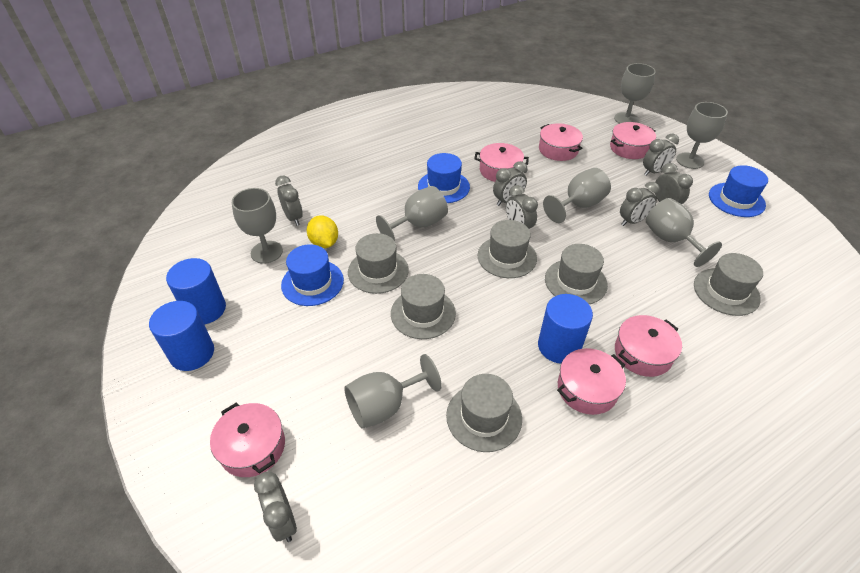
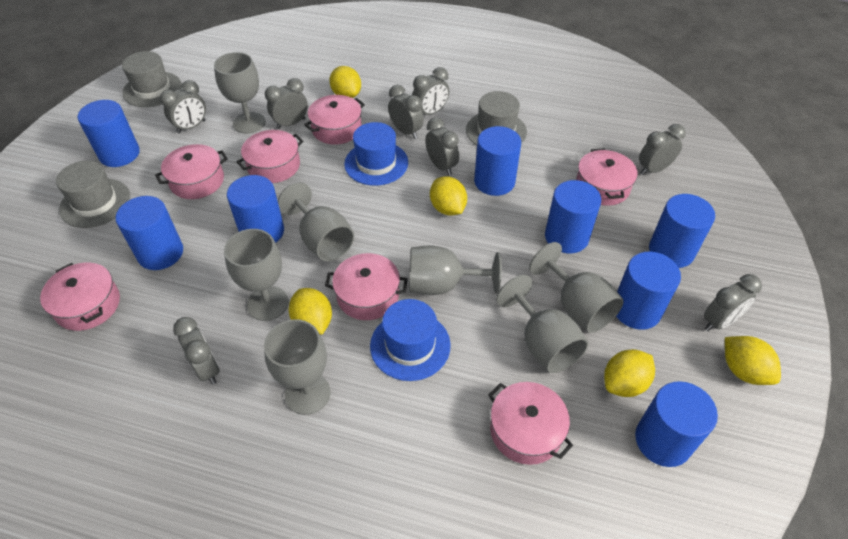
blue cylinder: 3 -> 8
blue hat: 3 -> 2
grey clock: 7 -> 8
grey hat: 6 -> 3
pink pot: 6 -> 7
yellow lemon: 1 -> 5

